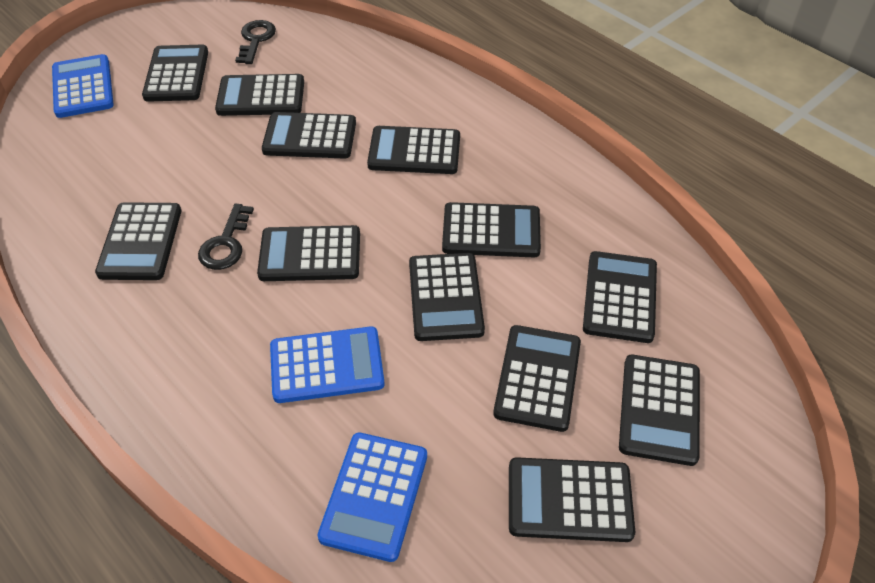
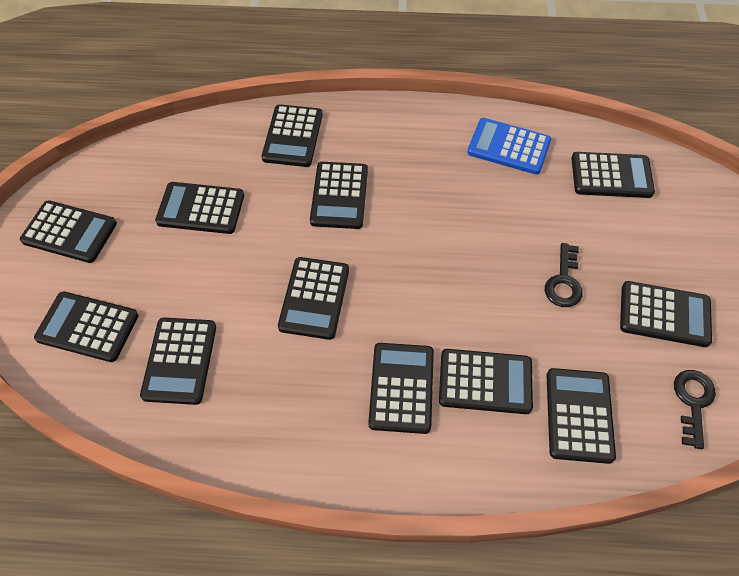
blue calculator: 3 -> 1

